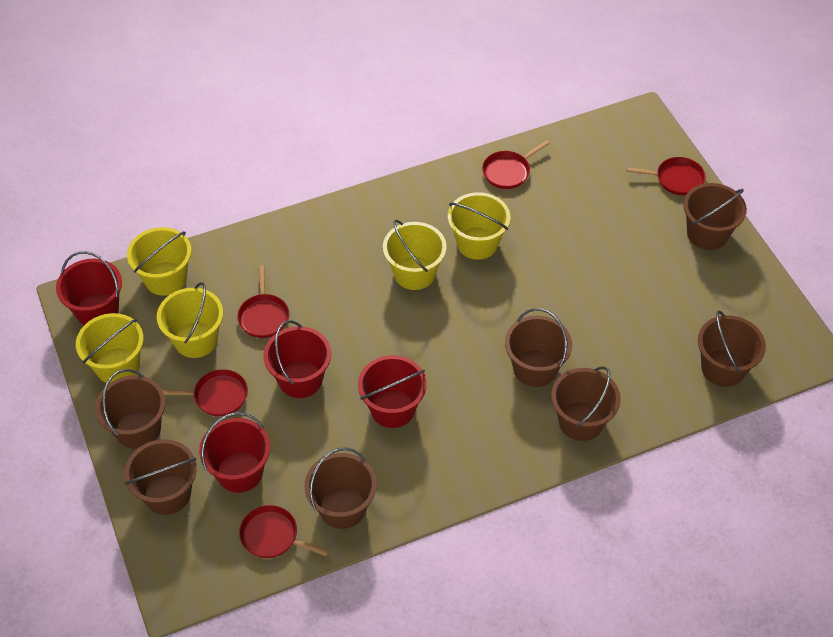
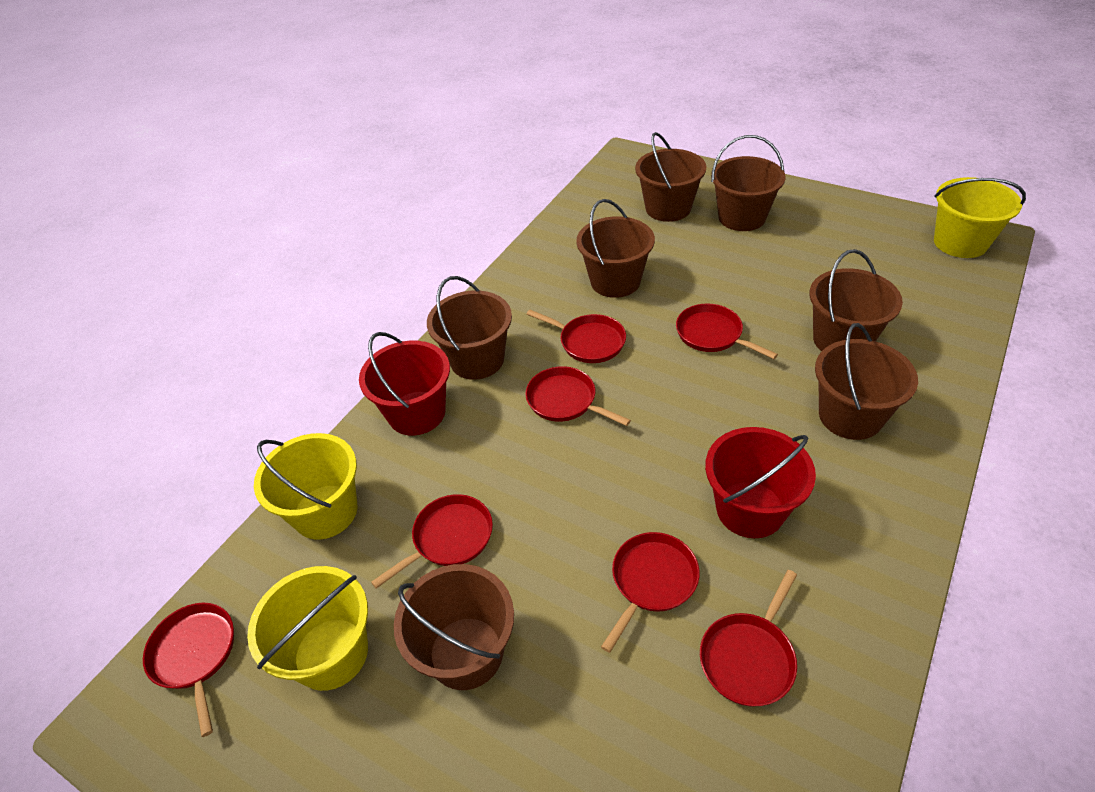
red bucket: 4 -> 2
red pan: 5 -> 7
yellow bucket: 5 -> 3

